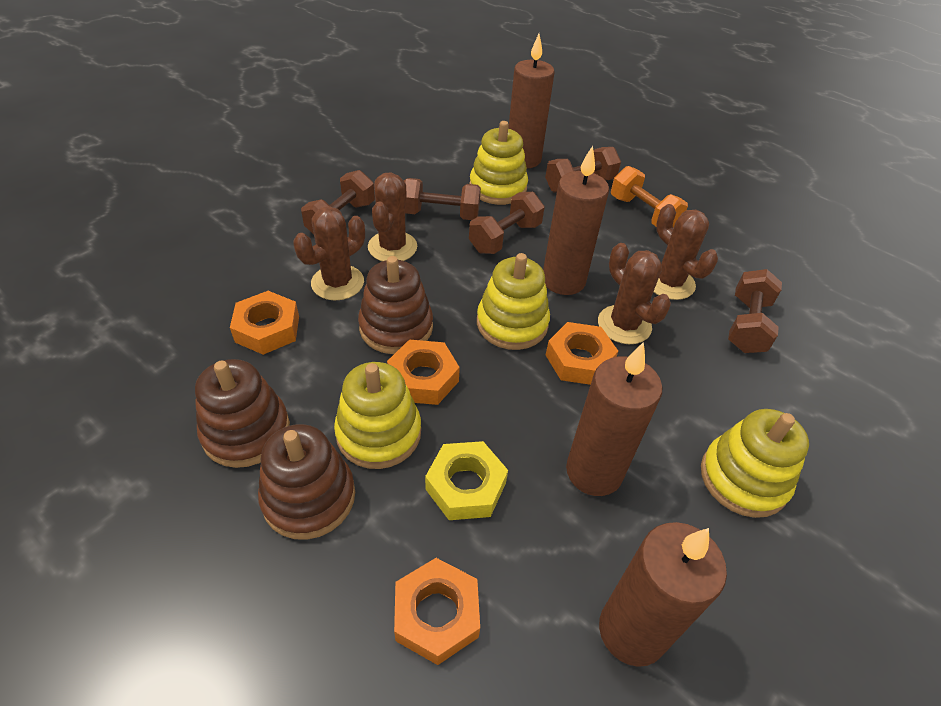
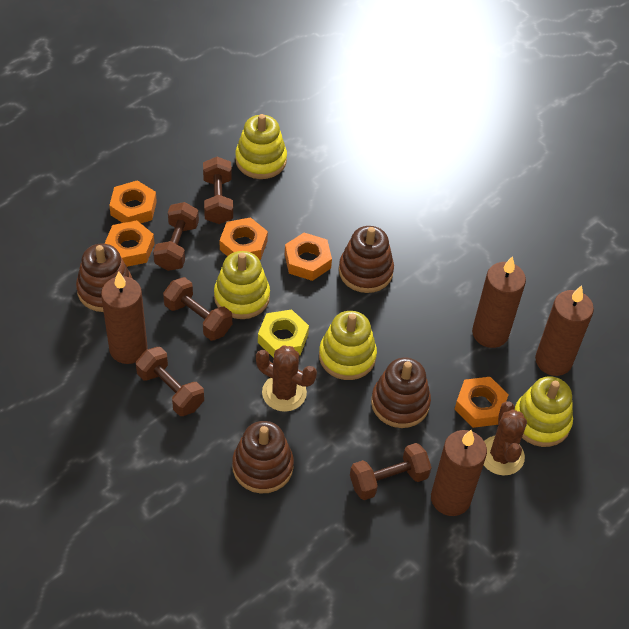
brown cactus: 4 -> 2
brown stacking toy: 3 -> 4
orange dumbbell: 1 -> 0
orange nut: 4 -> 5

